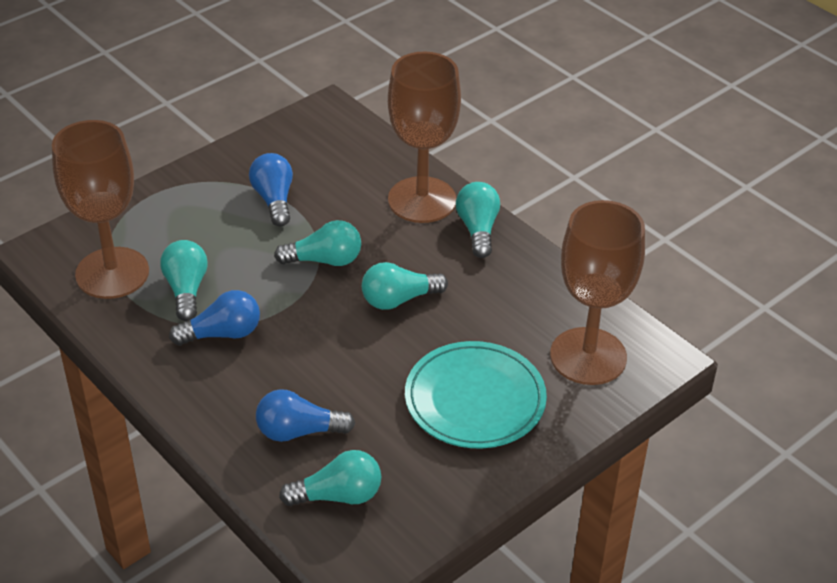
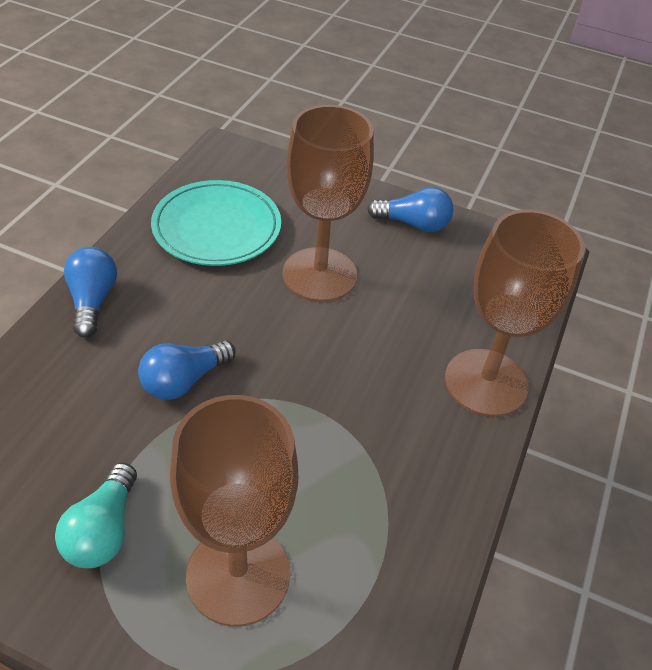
turquoise light bulb: 5 -> 1

